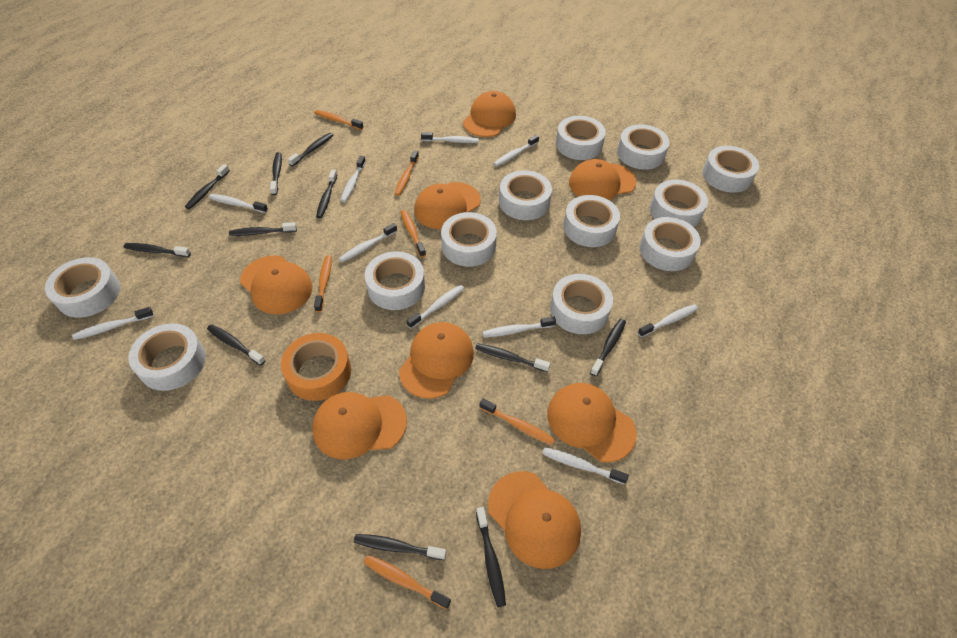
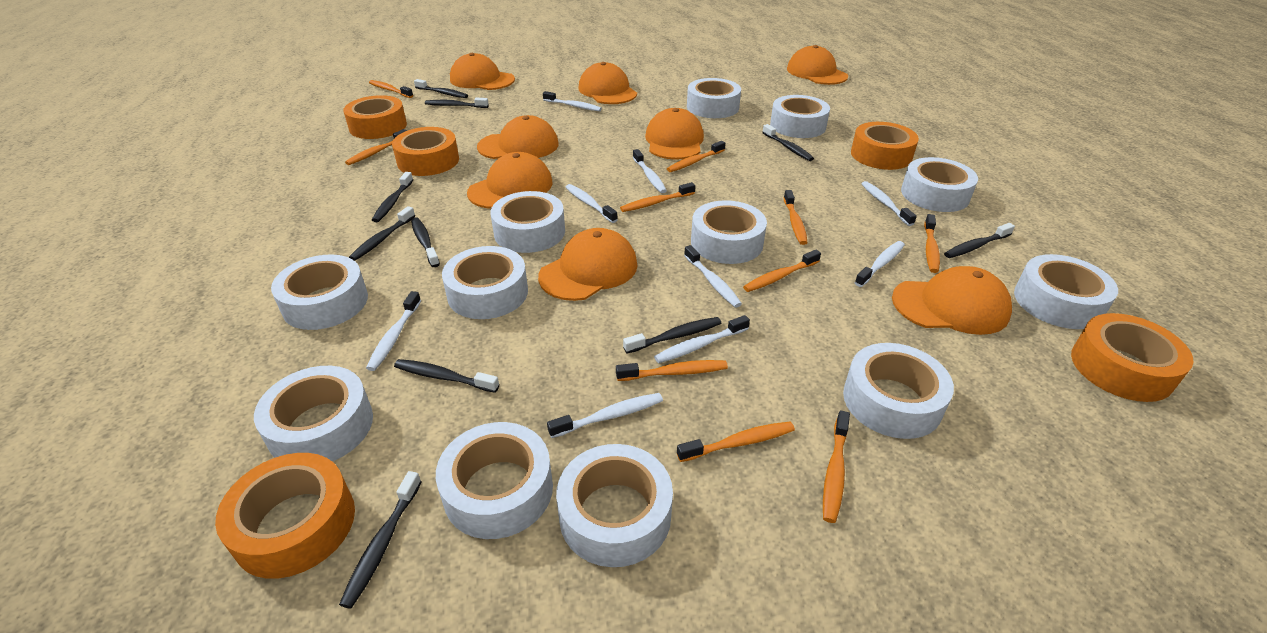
black toothbrush: 11 -> 10
orange tape: 1 -> 5
orange toothbrush: 6 -> 10
white toothbrush: 10 -> 9

